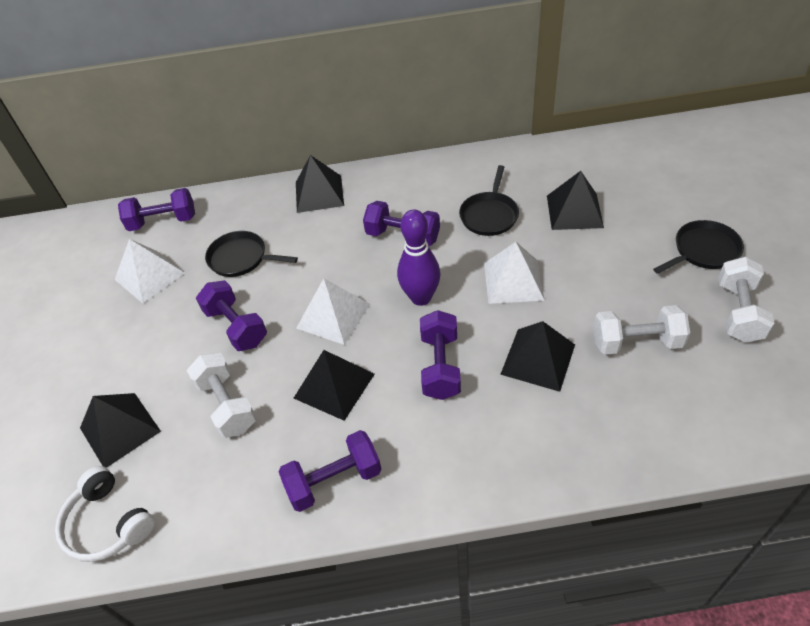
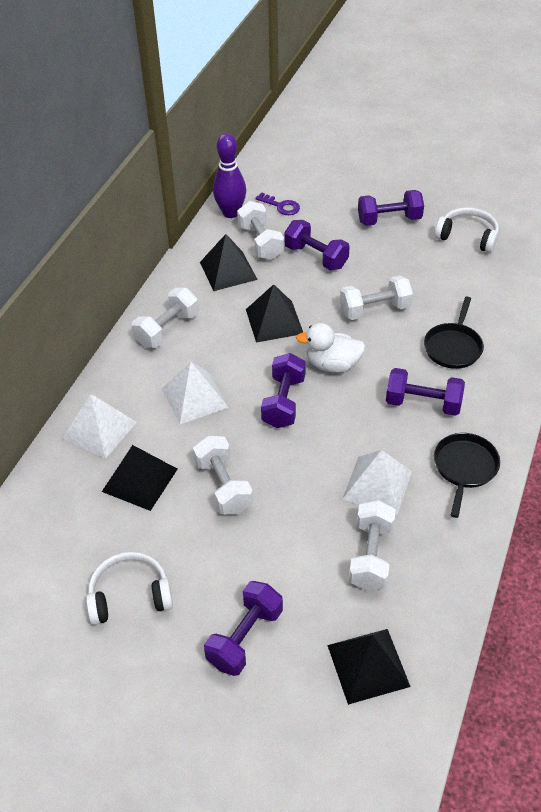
black pan: 3 -> 2
black pyramid: 5 -> 4
purple key: 0 -> 1
white duck: 0 -> 1
white dumbbell: 3 -> 5
white headphones: 1 -> 2

